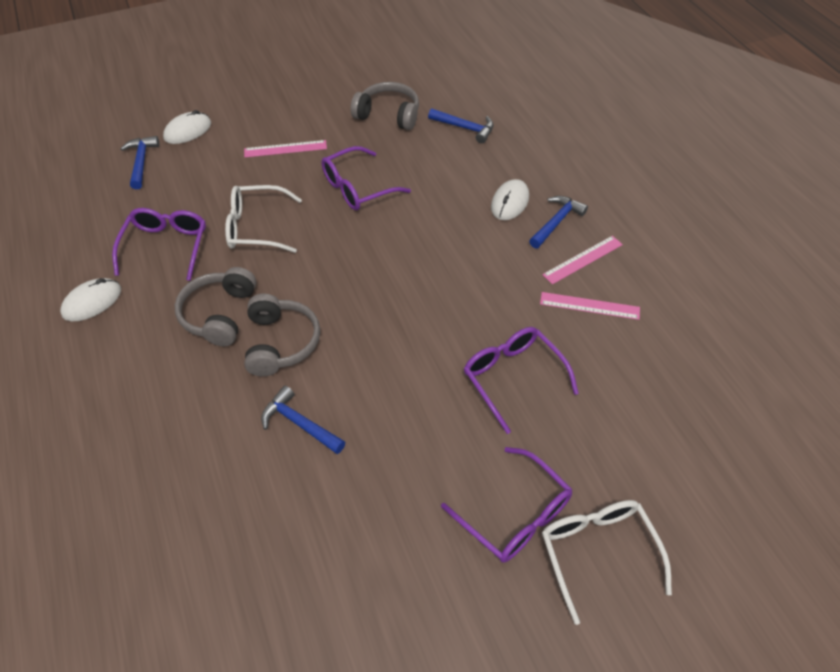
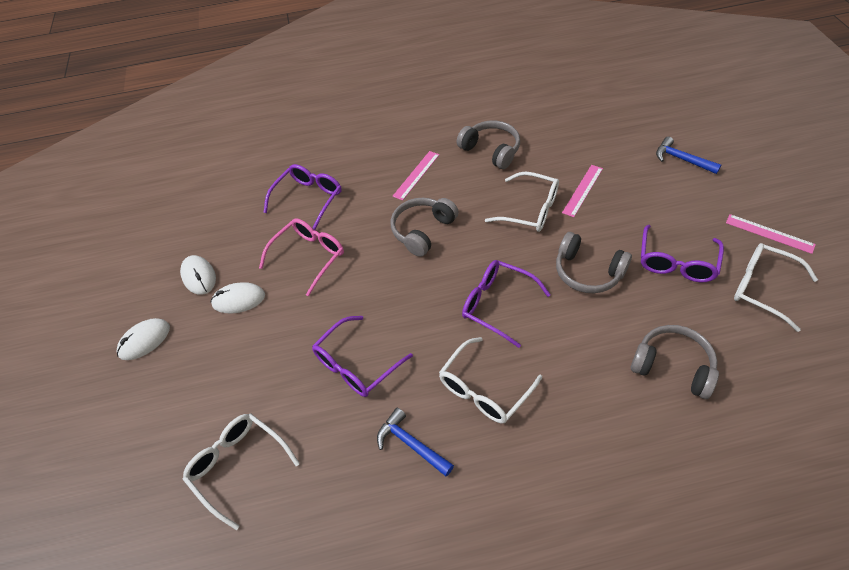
blue hammer: 4 -> 2
grey headphones: 3 -> 4
pink glasses: 0 -> 1
white glasses: 2 -> 4

